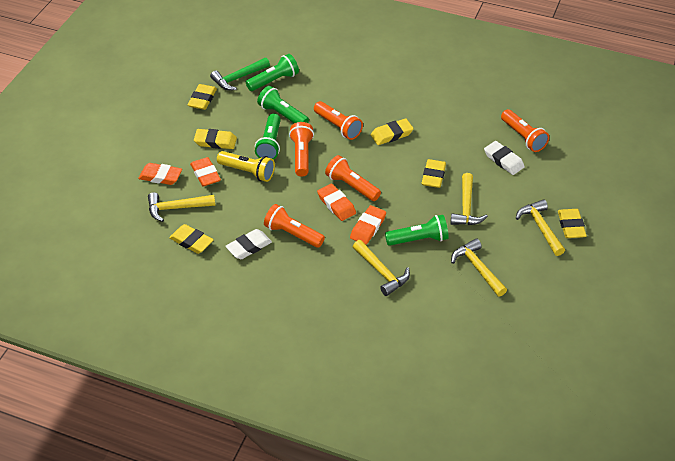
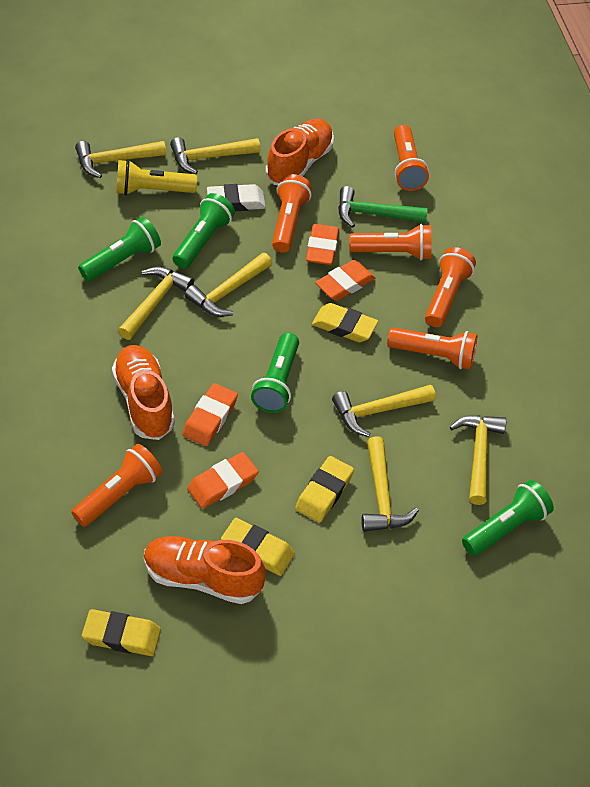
orange flashlight: 5 -> 6
orange shoe: 0 -> 3
white eraser: 2 -> 1
yellow eraser: 6 -> 4
yellow hammer: 5 -> 7

